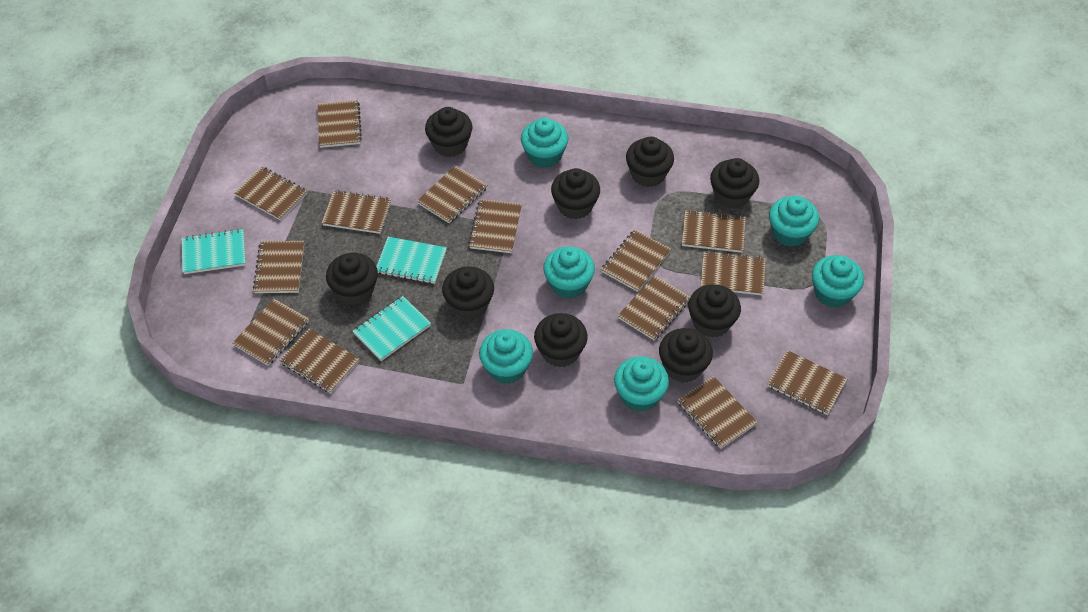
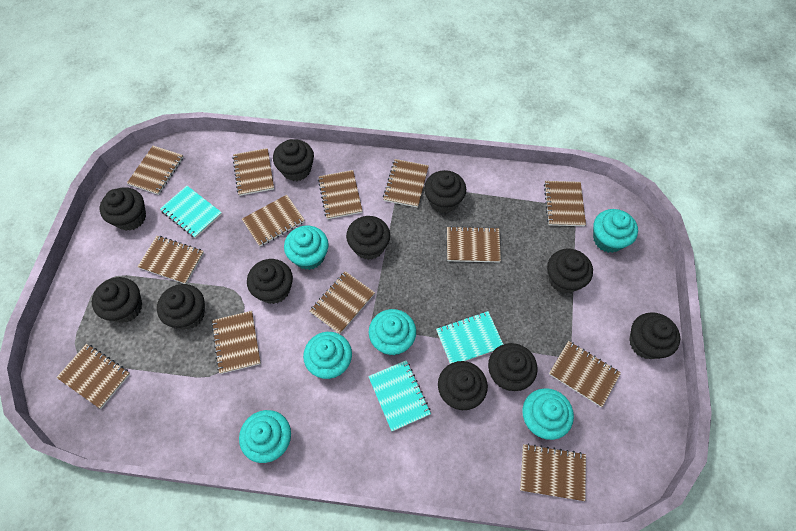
black cupcake: 9 -> 11
brown notebook: 14 -> 13

